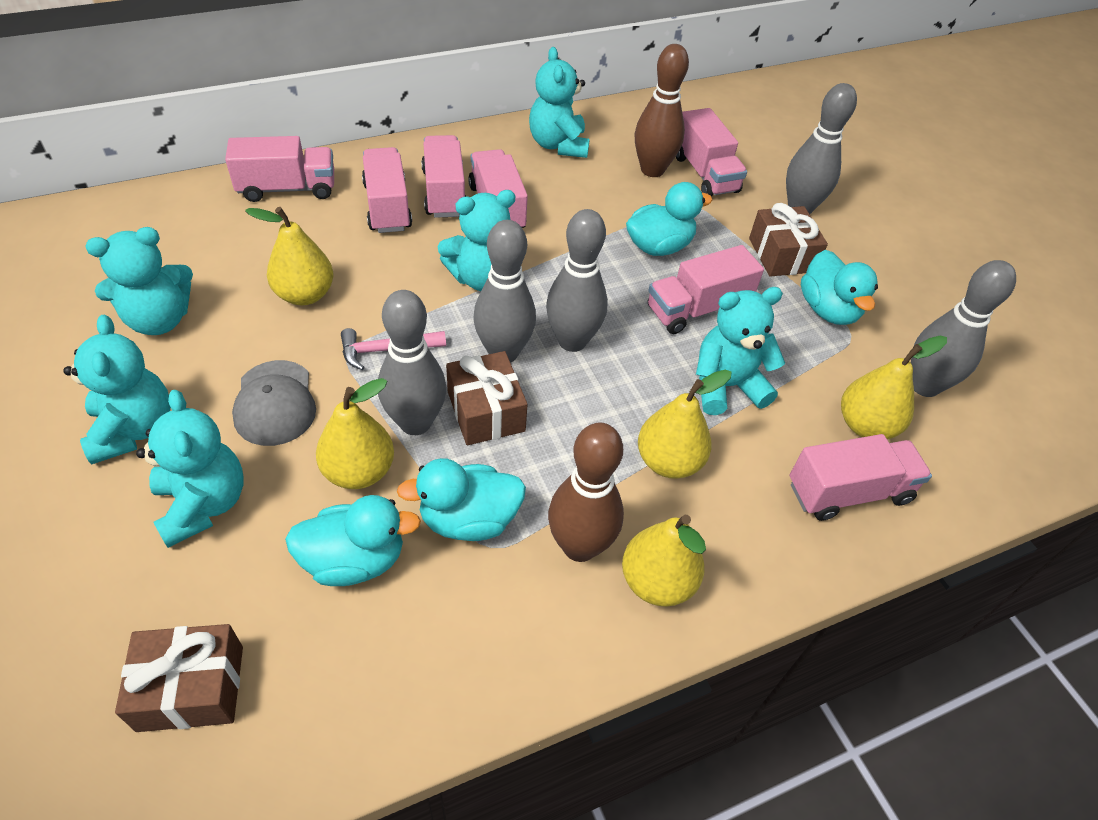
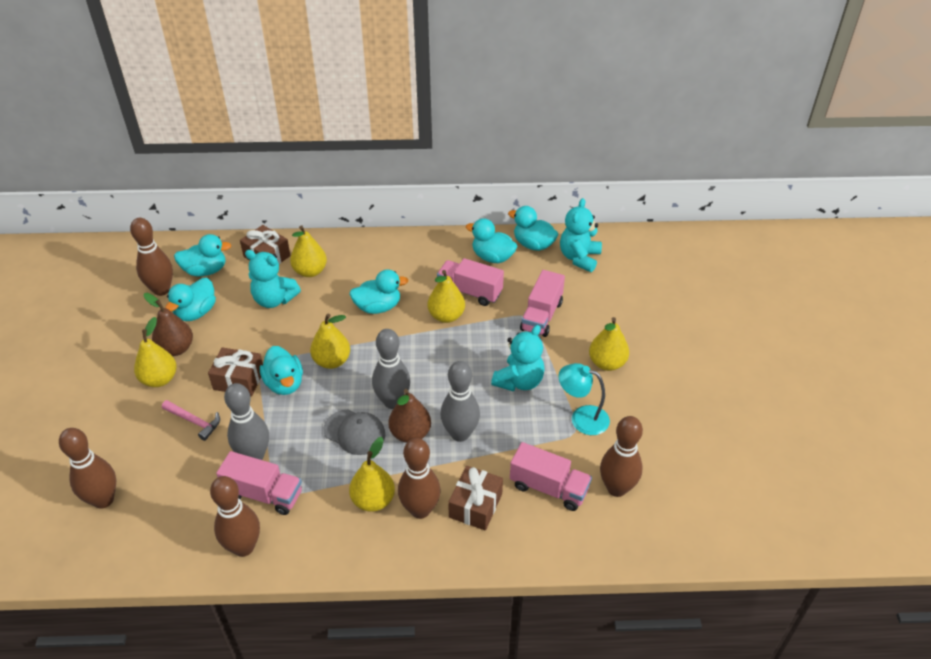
brown bowling pin: 2 -> 5
brown pear: 0 -> 2
grey bowling pin: 5 -> 3
pink truck: 7 -> 4
turquoise duck: 4 -> 6
turquoise lamp: 0 -> 1
turquoise teddy bear: 6 -> 3
yellow pear: 5 -> 6

